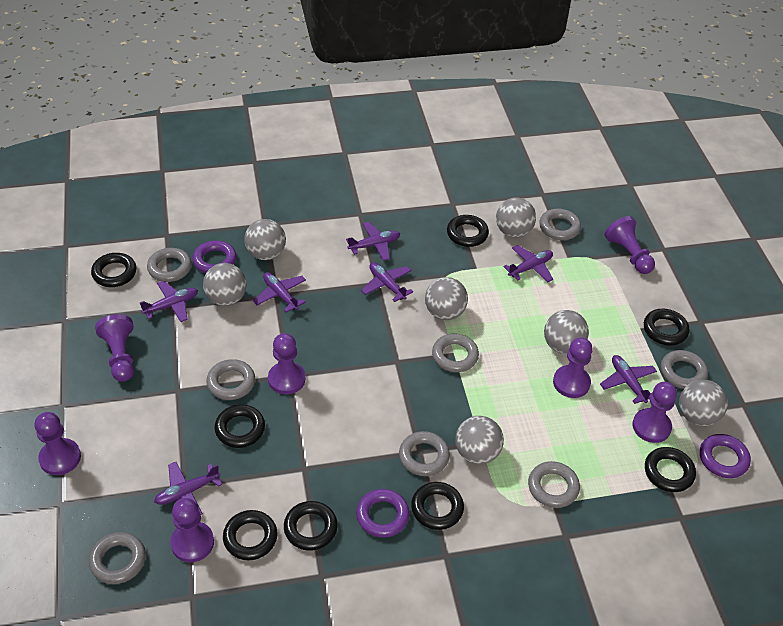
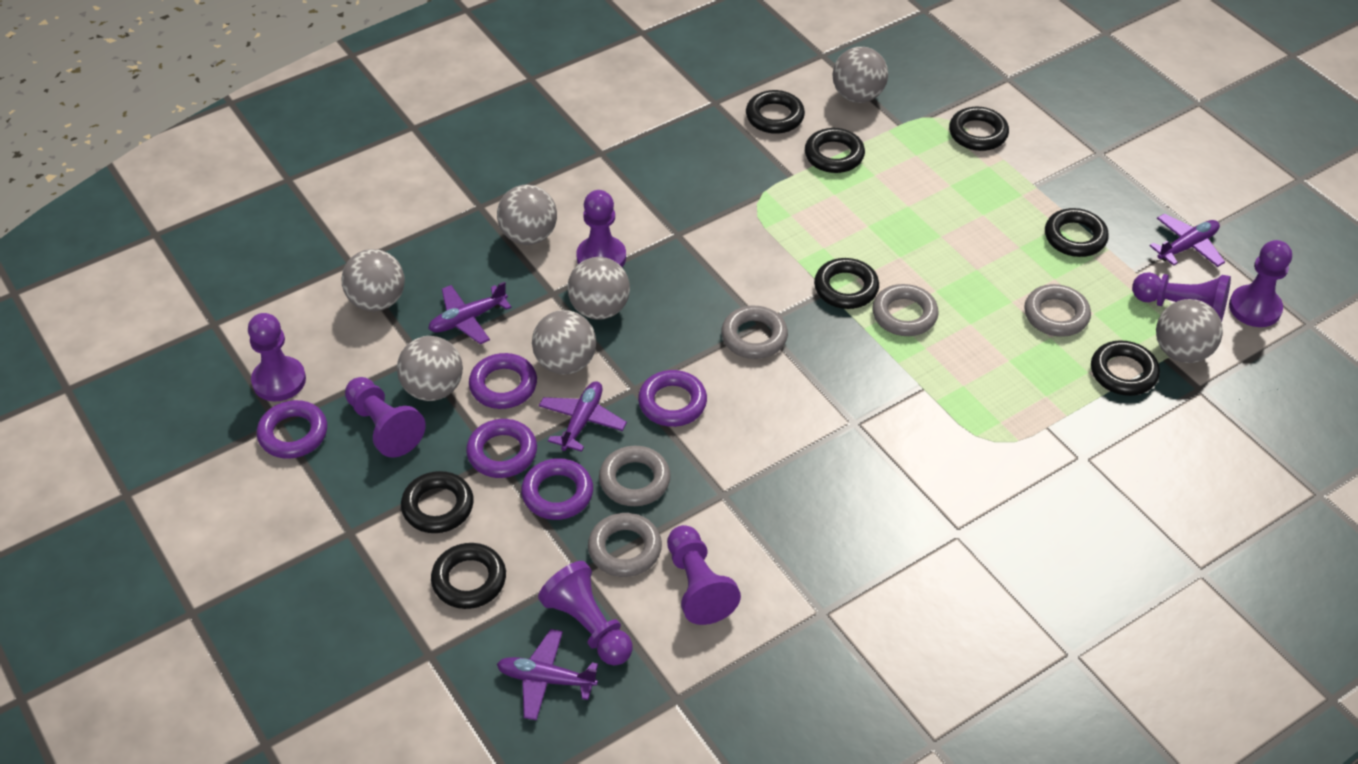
grey ring: 8 -> 5
purple plane: 7 -> 4
purple ring: 3 -> 5

